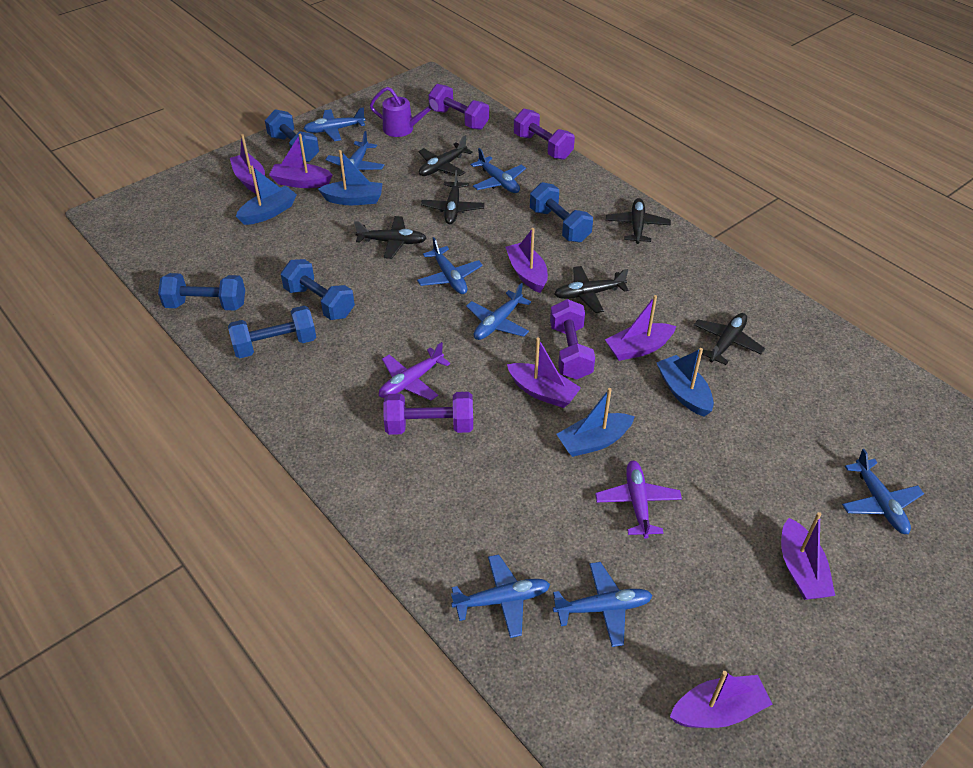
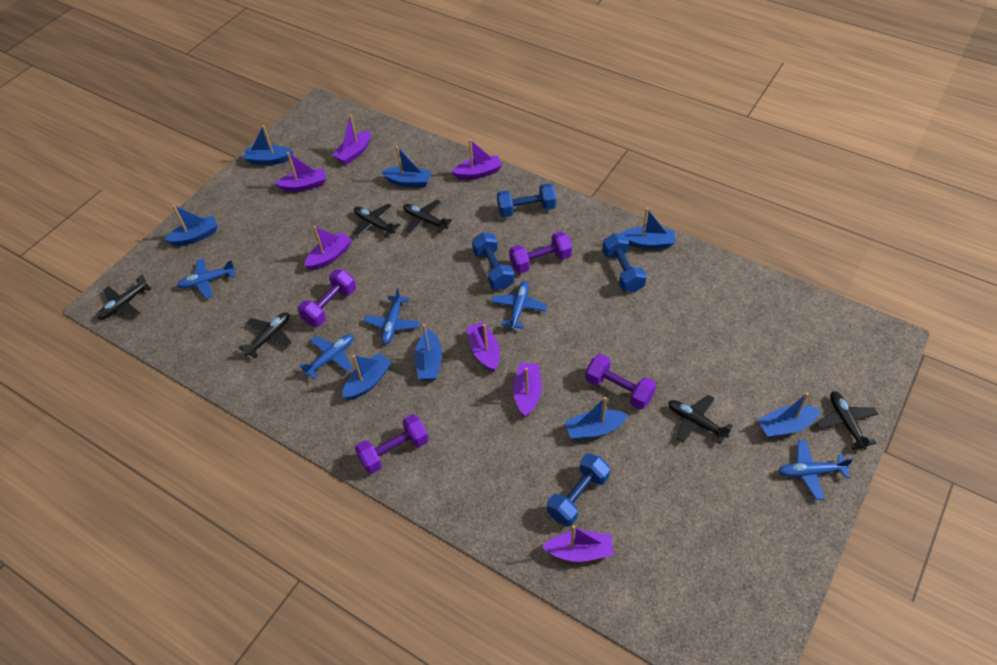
blue boat: 4 -> 8
blue dumbbell: 5 -> 4
blue plane: 8 -> 5
purple plane: 2 -> 0
purple watering can: 1 -> 0

